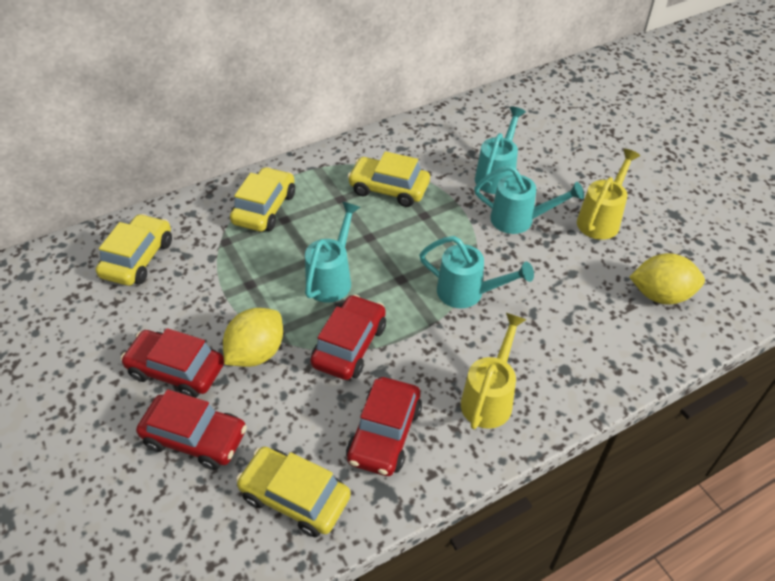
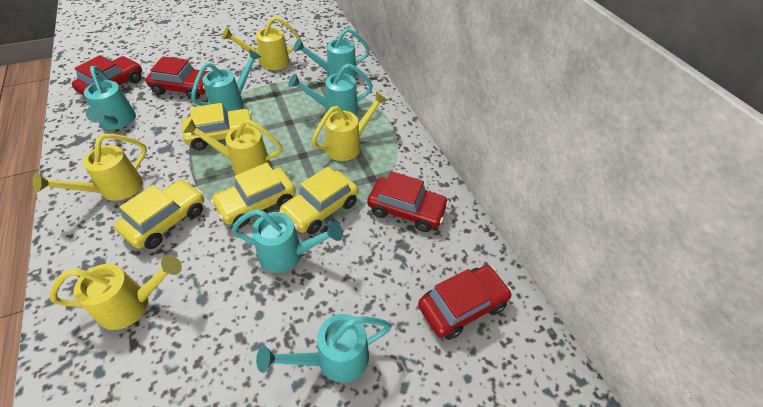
turquoise watering can: 4 -> 6
yellow lemon: 2 -> 0
yellow watering can: 2 -> 5

